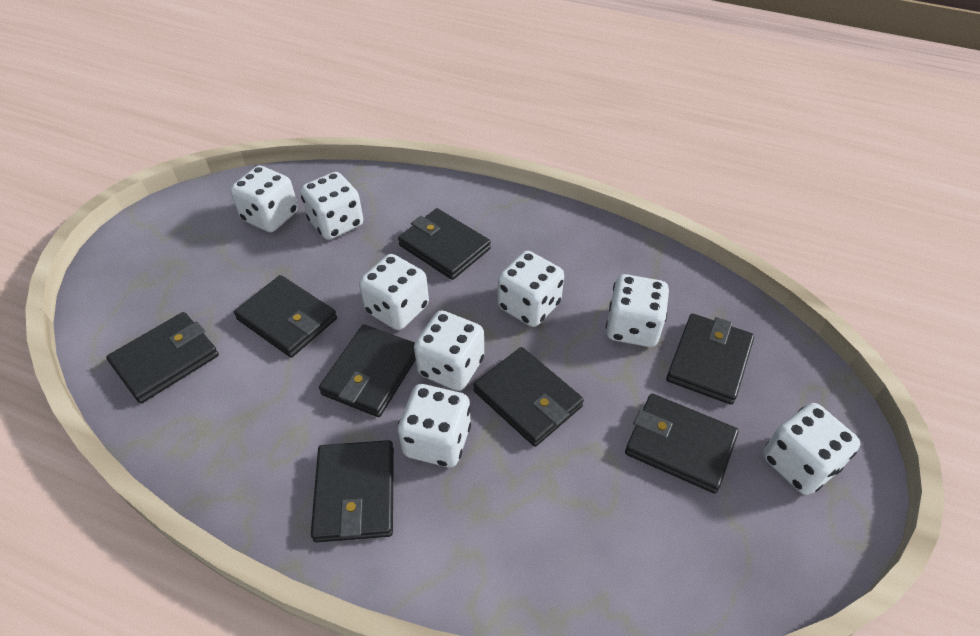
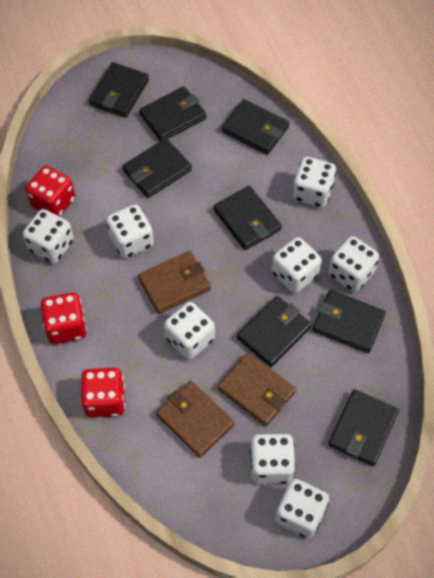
brown wallet: 0 -> 3
red dice: 0 -> 3

